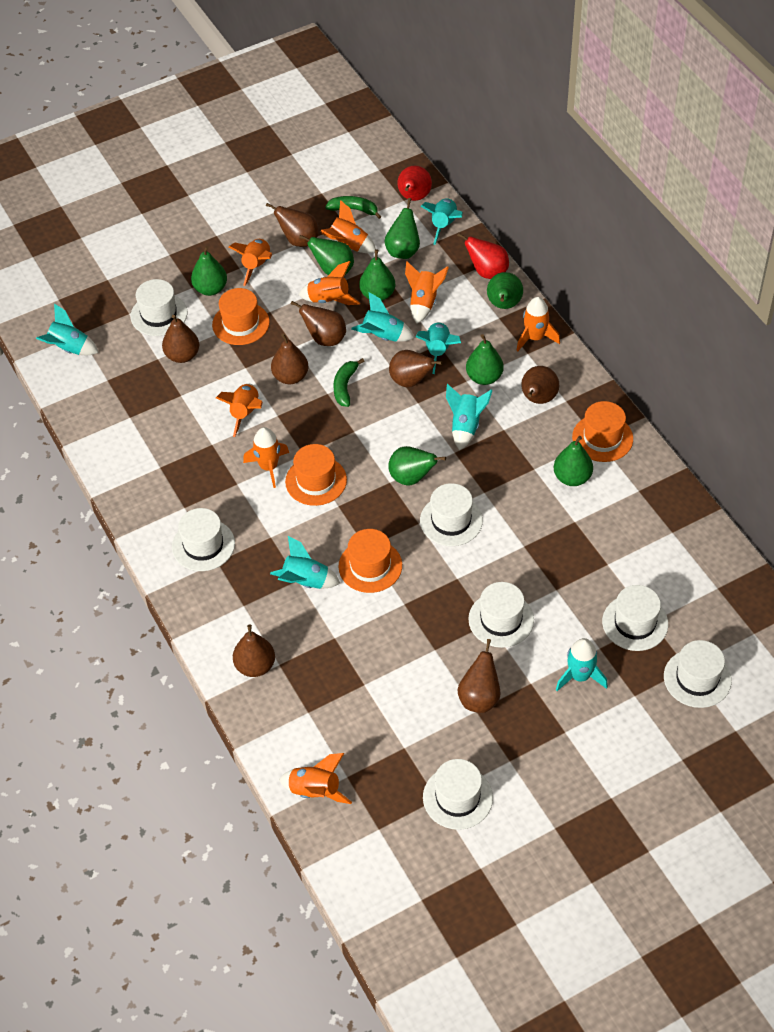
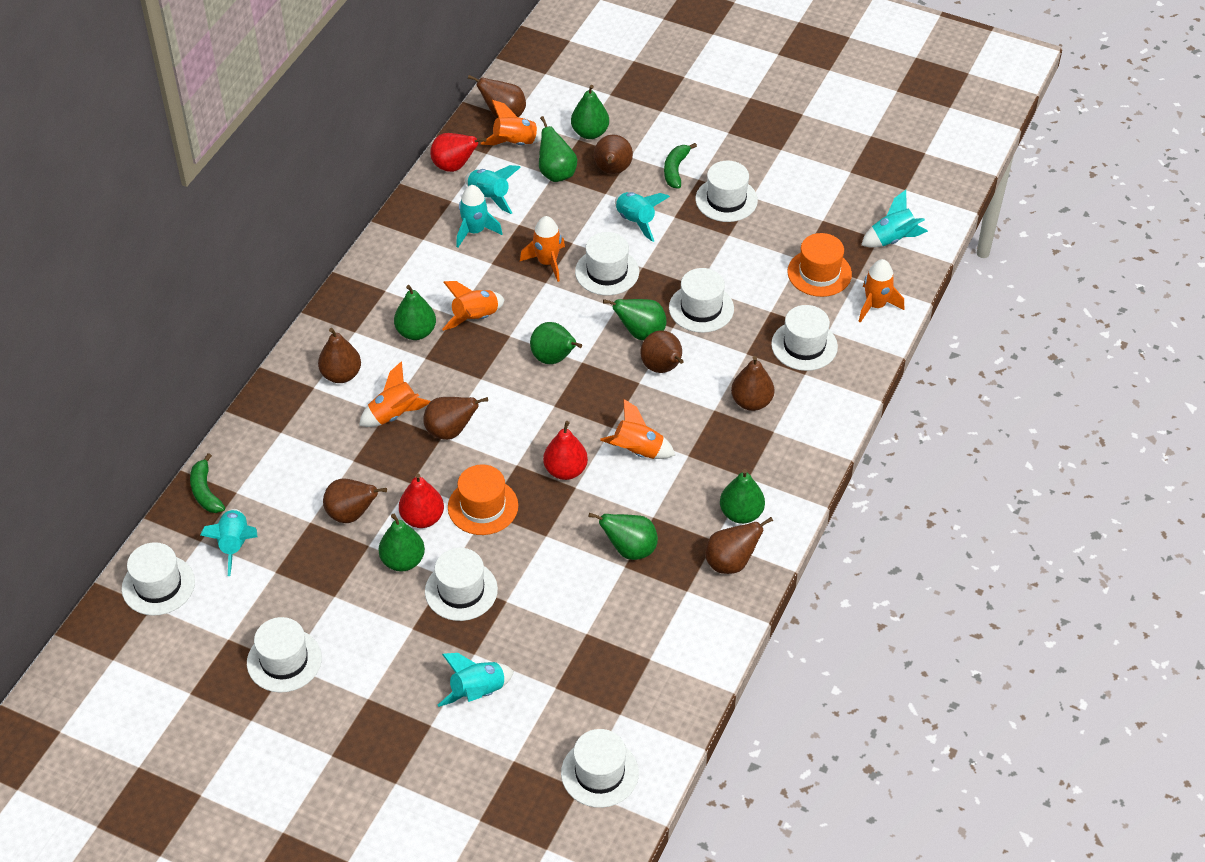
orange hat: 4 -> 2
orange rocket: 8 -> 6
red pear: 2 -> 3
turquoise rocket: 7 -> 6
white hat: 7 -> 8

